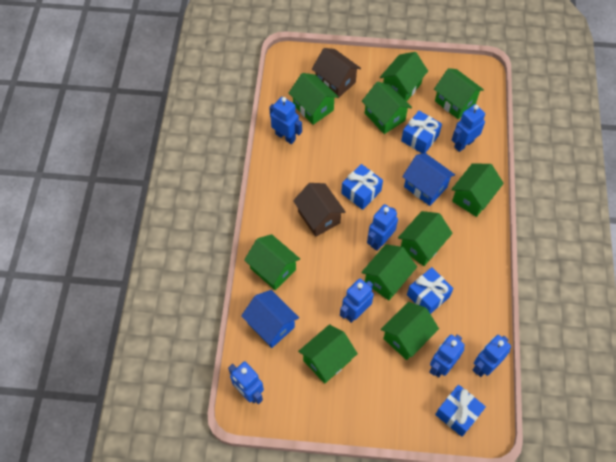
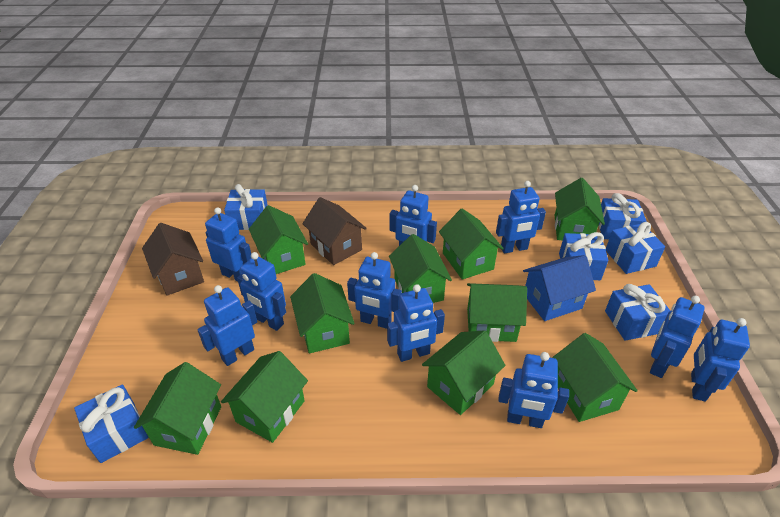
blue gift: 4 -> 6
blue house: 2 -> 1
blue robot: 7 -> 10

